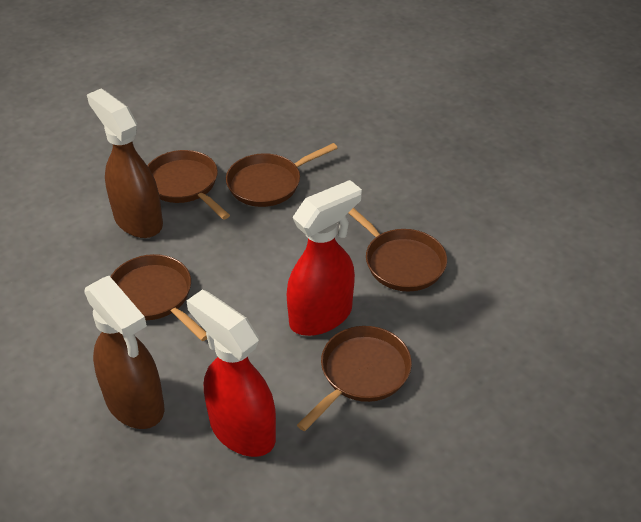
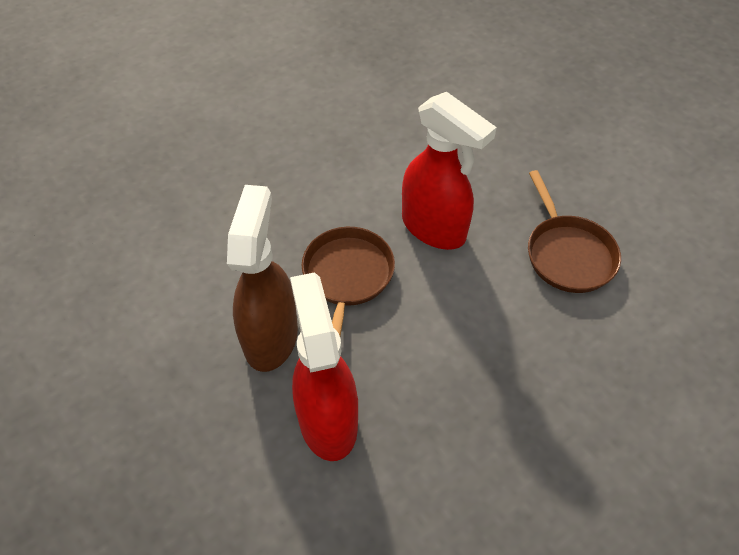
brown pan: 5 -> 2
brown spray bottle: 2 -> 1

